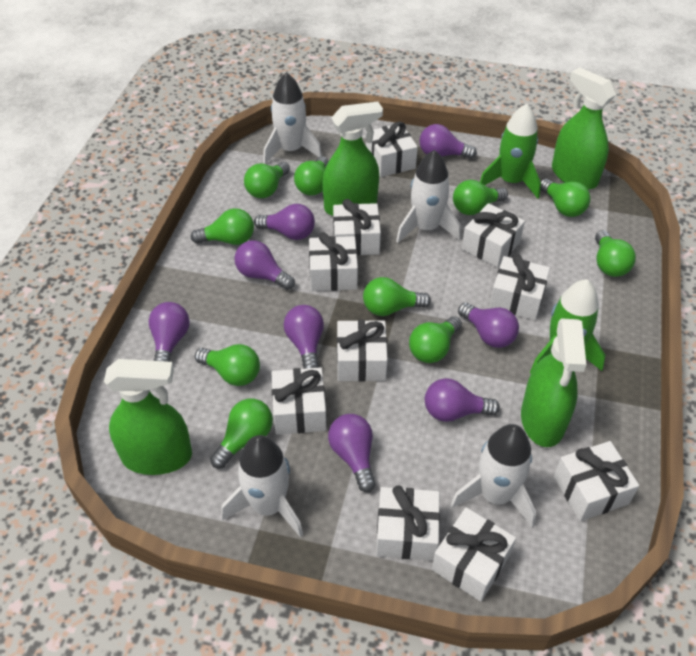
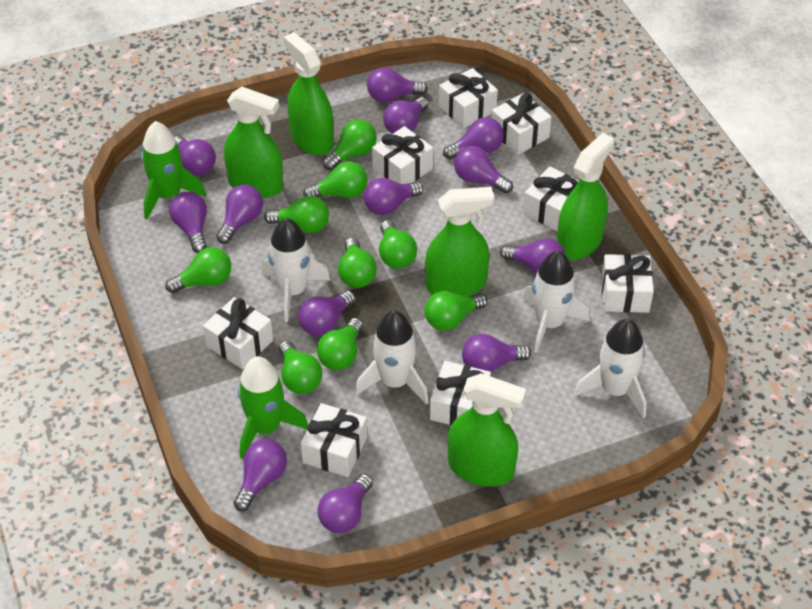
green light bulb: 10 -> 9
green spray bottle: 4 -> 5
purple light bulb: 8 -> 13
white gift: 10 -> 8

